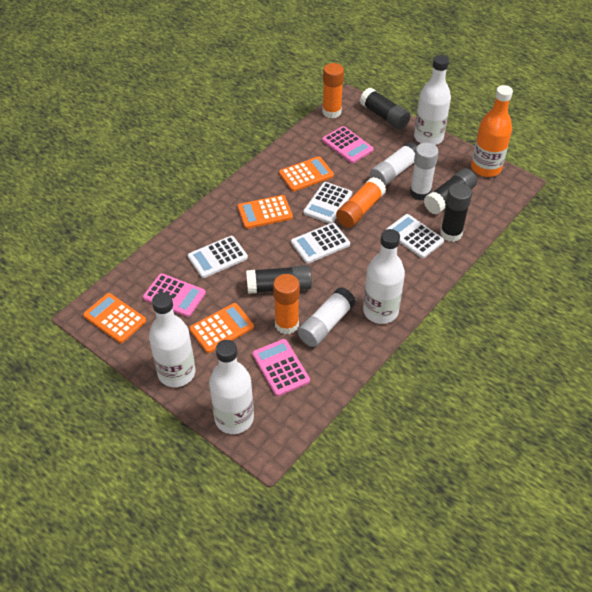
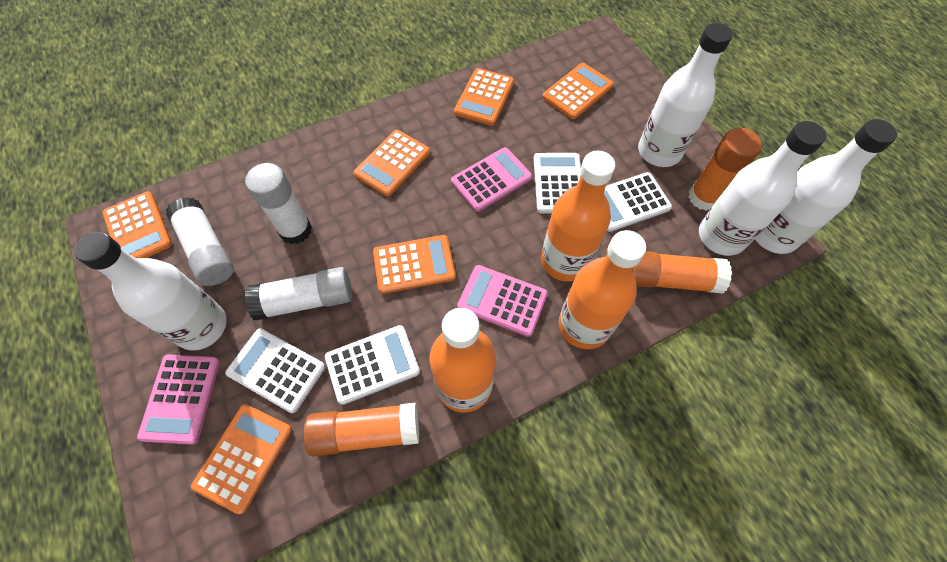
black glue stick: 4 -> 0
orange bottle: 1 -> 3
orange calculator: 4 -> 6

